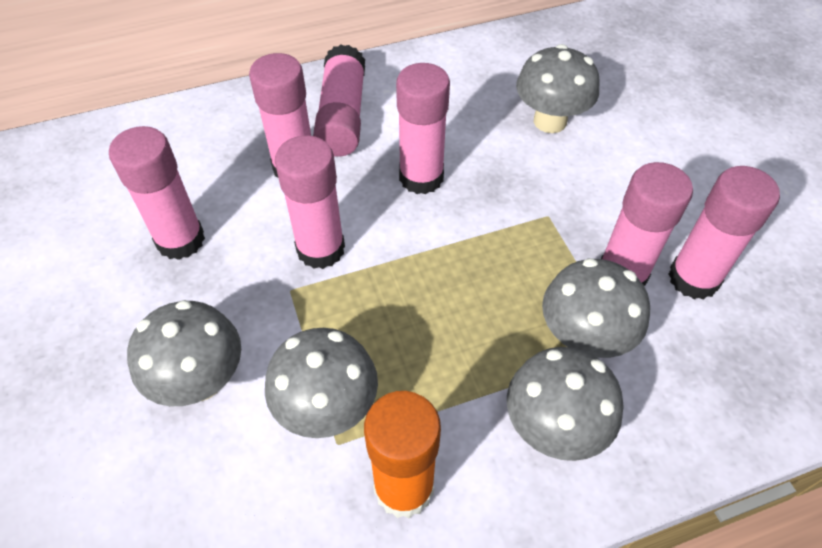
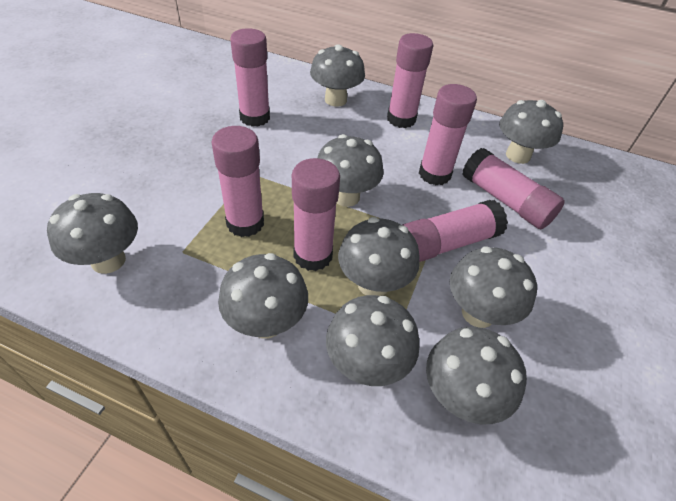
grey mushroom: 5 -> 9
orange glue stick: 1 -> 0

